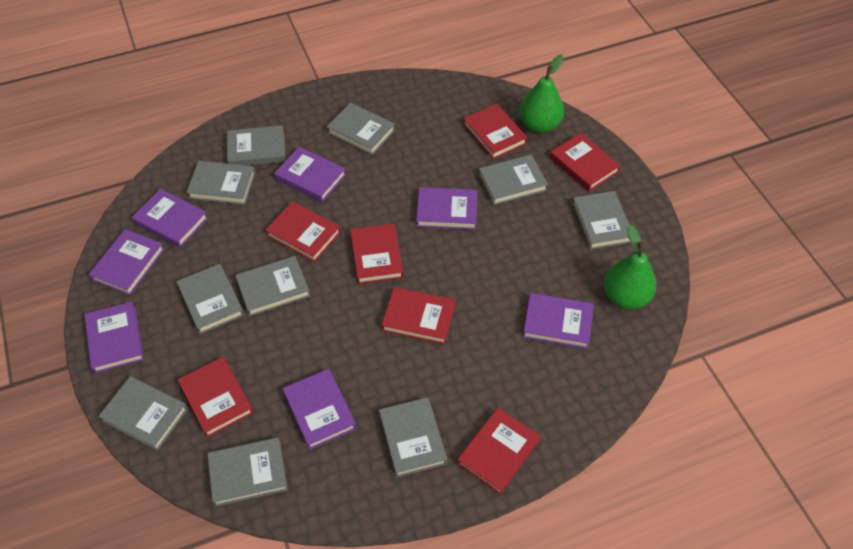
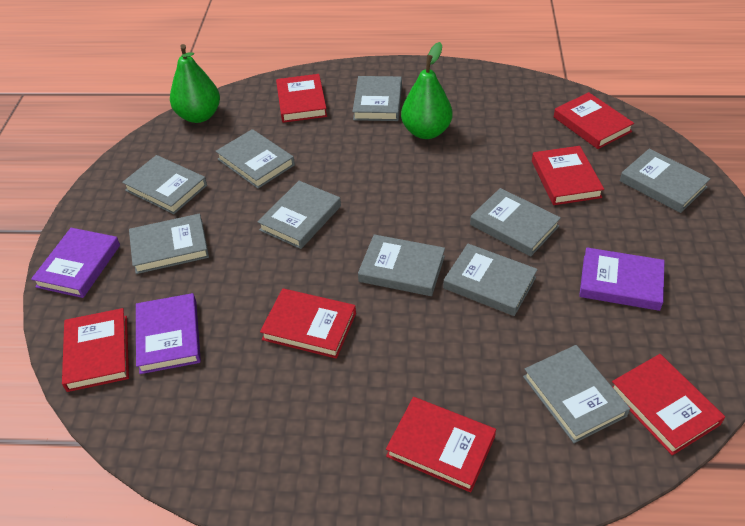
purple book: 7 -> 3

